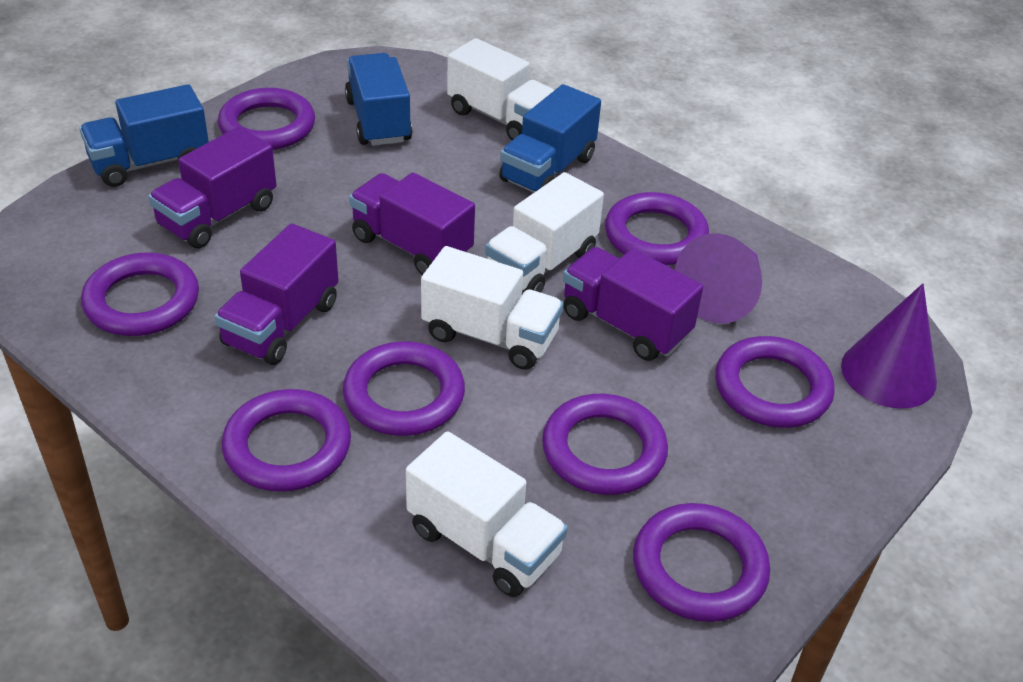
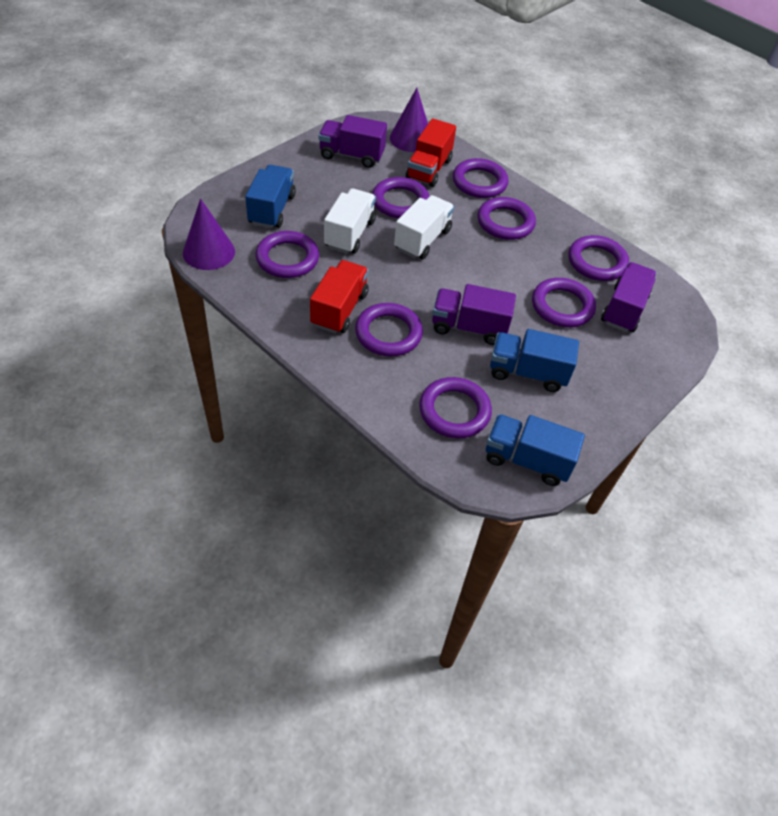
purple truck: 4 -> 3
red truck: 0 -> 2
white truck: 4 -> 2

